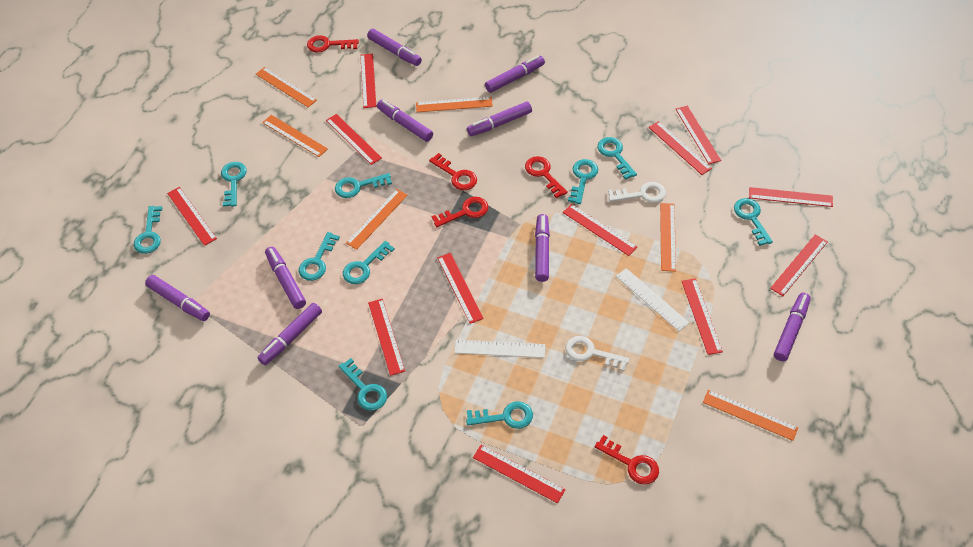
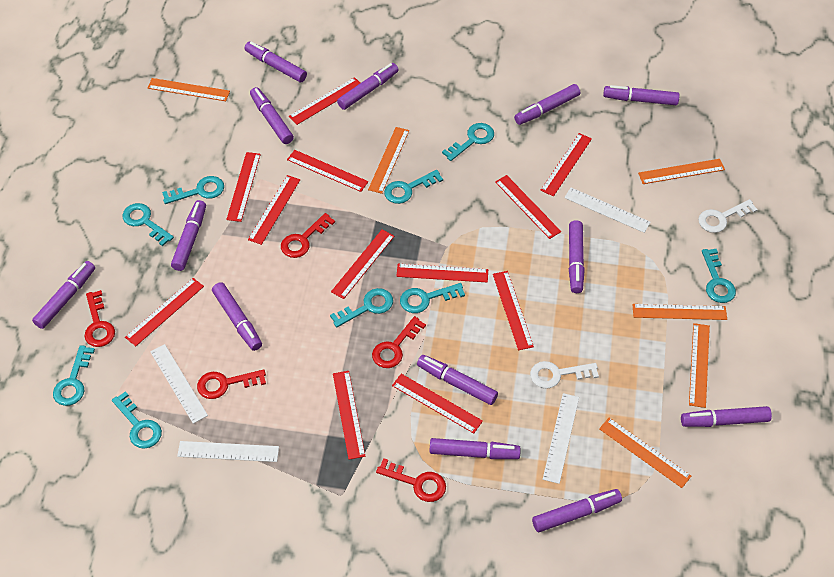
purple marker: 9 -> 13
turquoise key: 10 -> 9
white ruler: 2 -> 4

